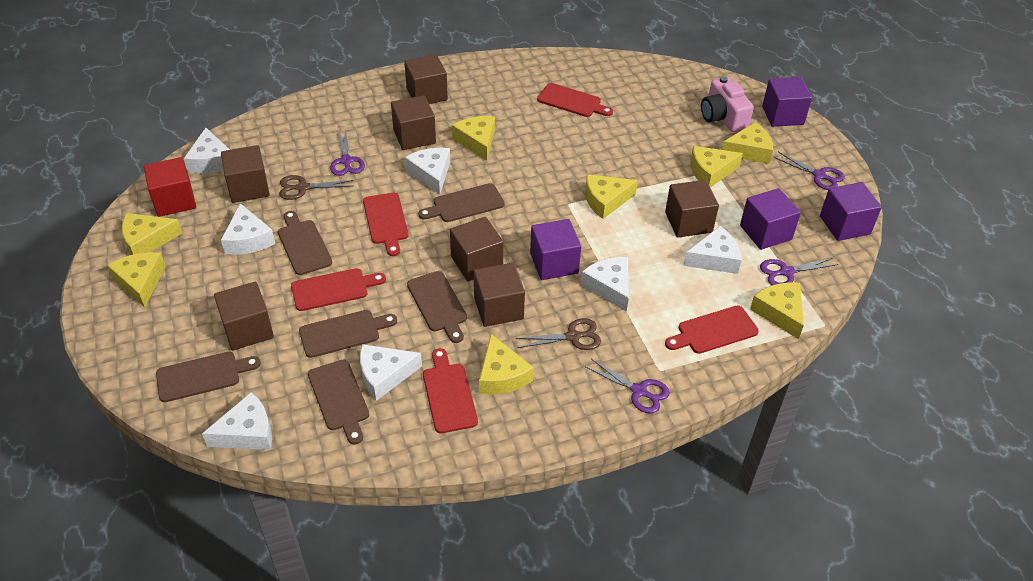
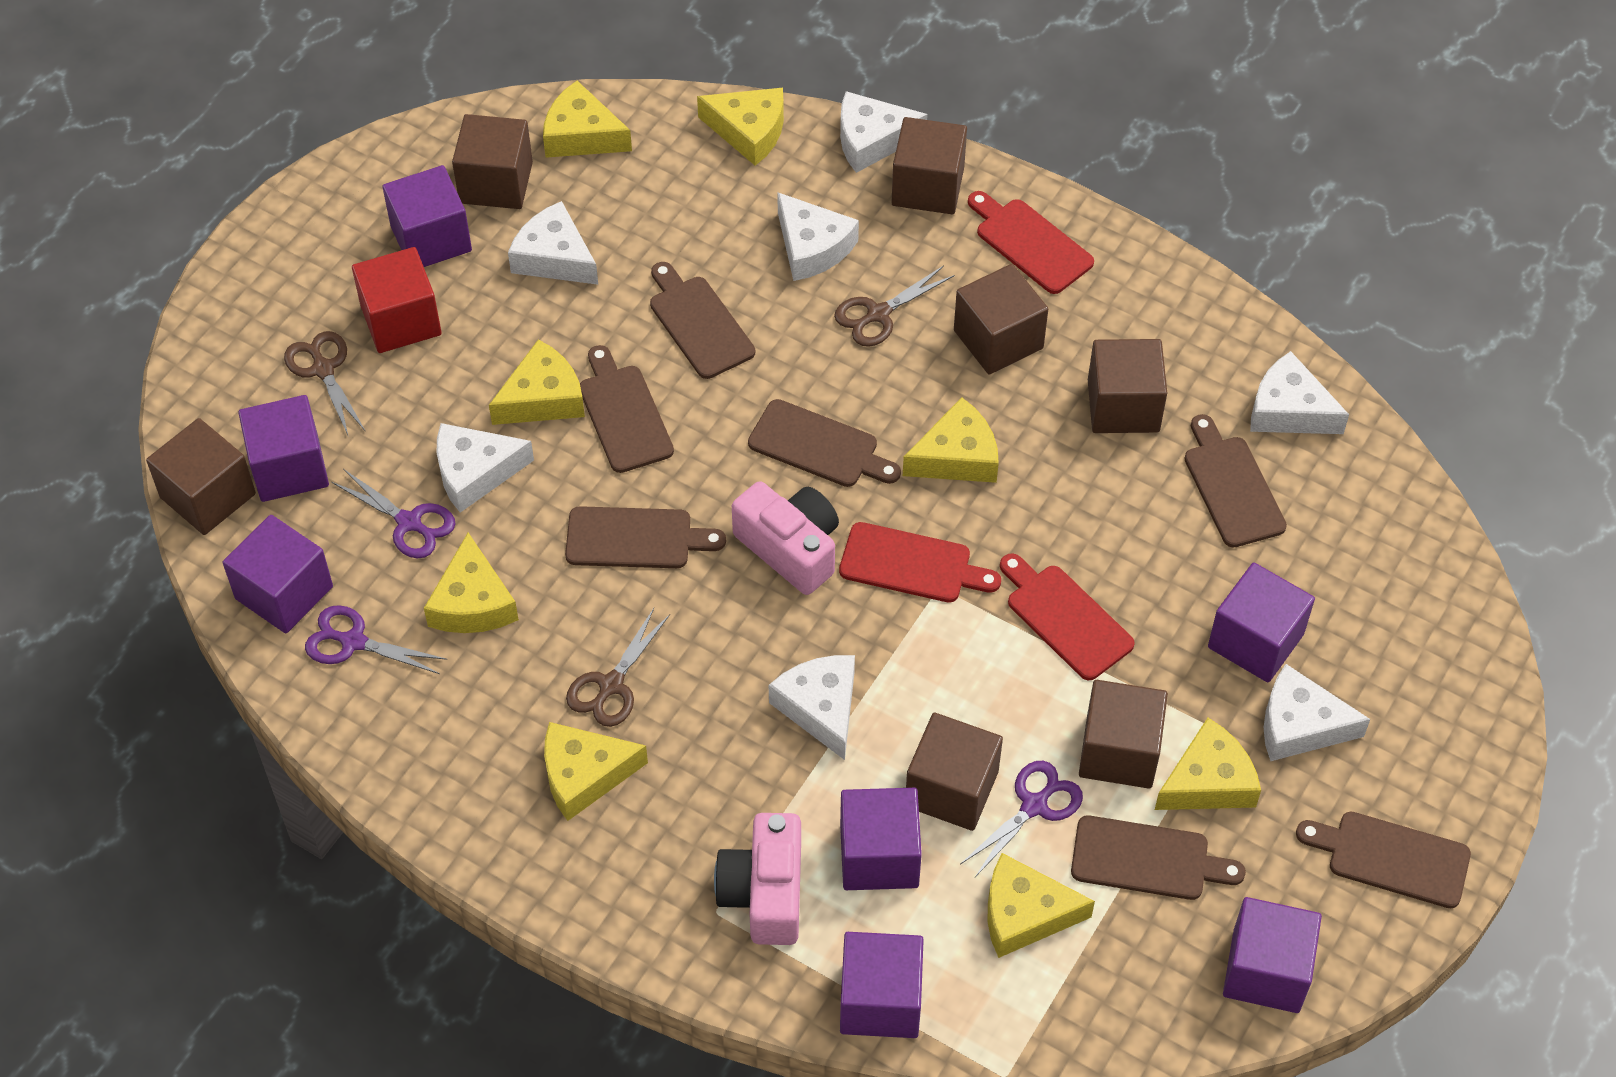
brown cutting board: 6 -> 7
brown scissors: 2 -> 3
pink camera: 1 -> 2
purple cube: 4 -> 7
purple scissors: 4 -> 3
red cutting board: 5 -> 3

